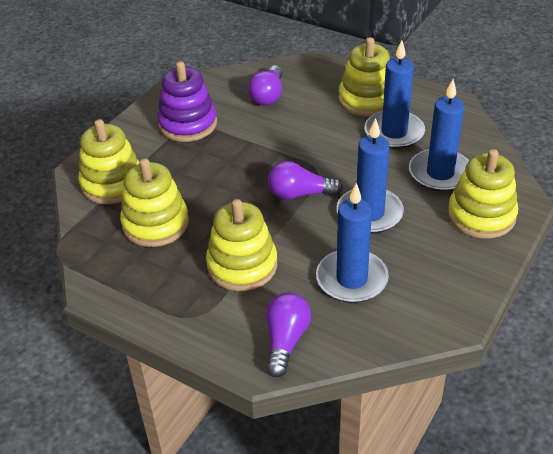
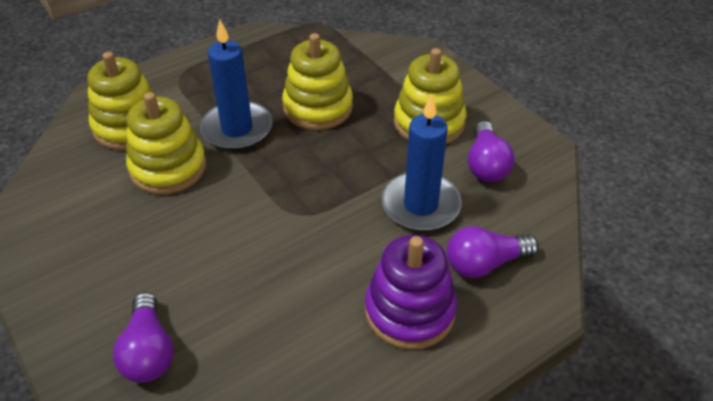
blue candle: 4 -> 2
yellow stacking toy: 5 -> 4

